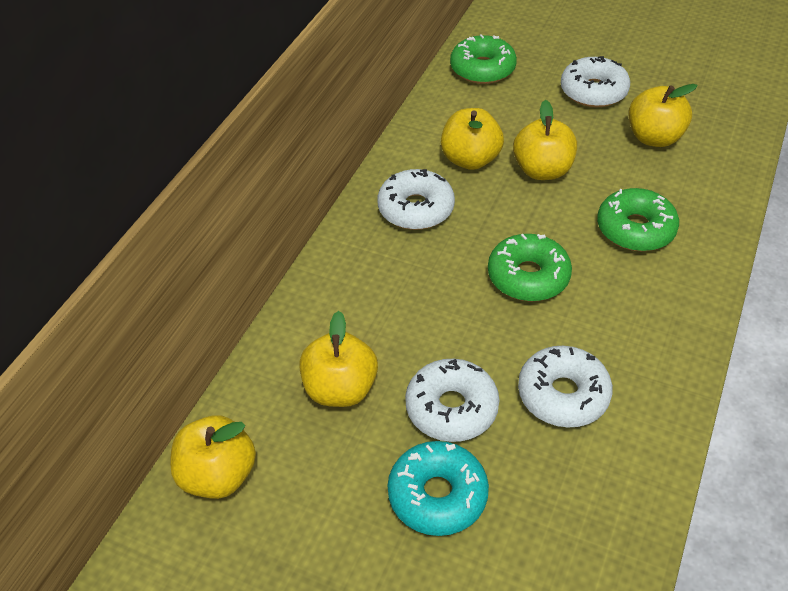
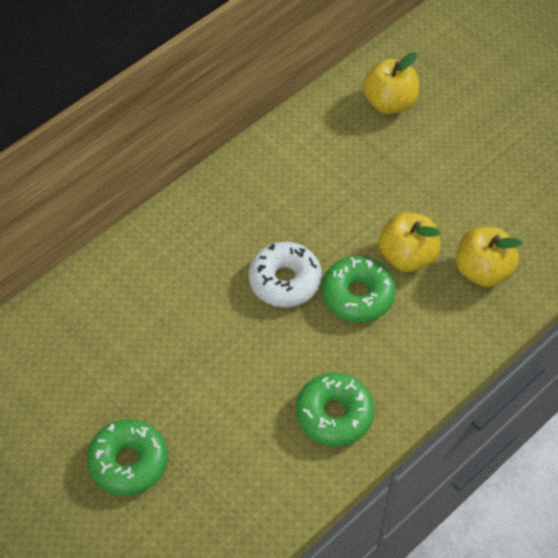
turquoise donut: 1 -> 0
white donut: 4 -> 1
yellow apple: 5 -> 3

